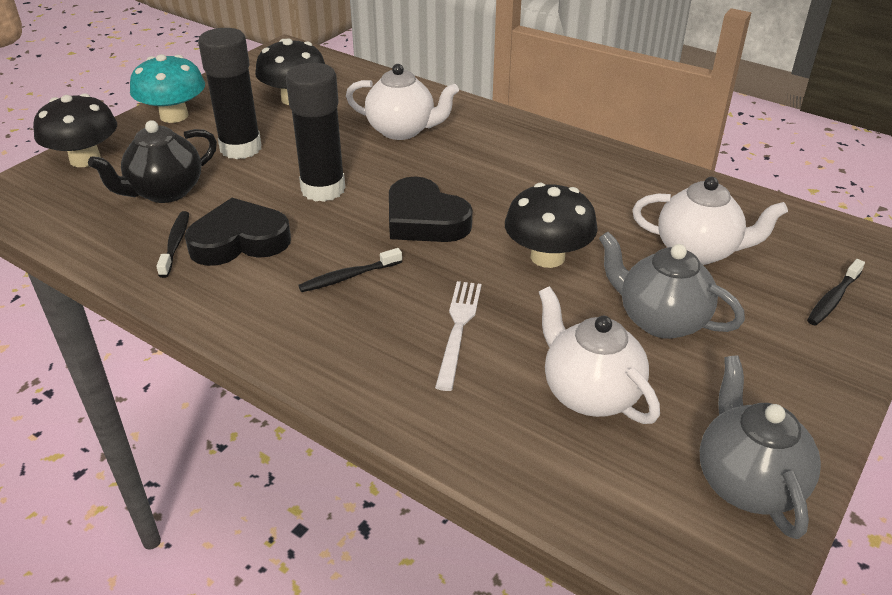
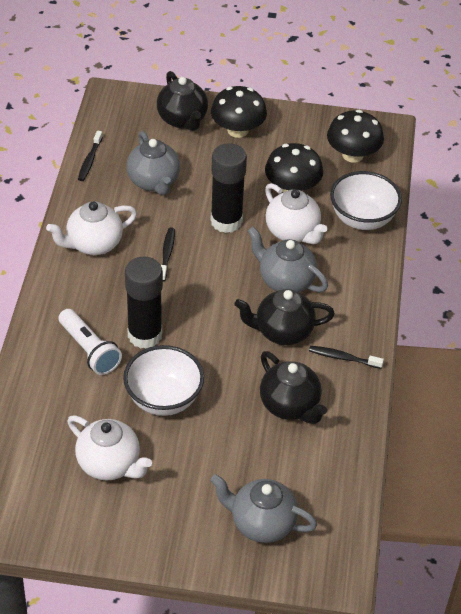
black heart: 2 -> 0
black teapot: 1 -> 3
grey teapot: 2 -> 3
turquoise mushroom: 1 -> 0
white bowl: 0 -> 2
white flashlight: 0 -> 1
white fork: 1 -> 0

